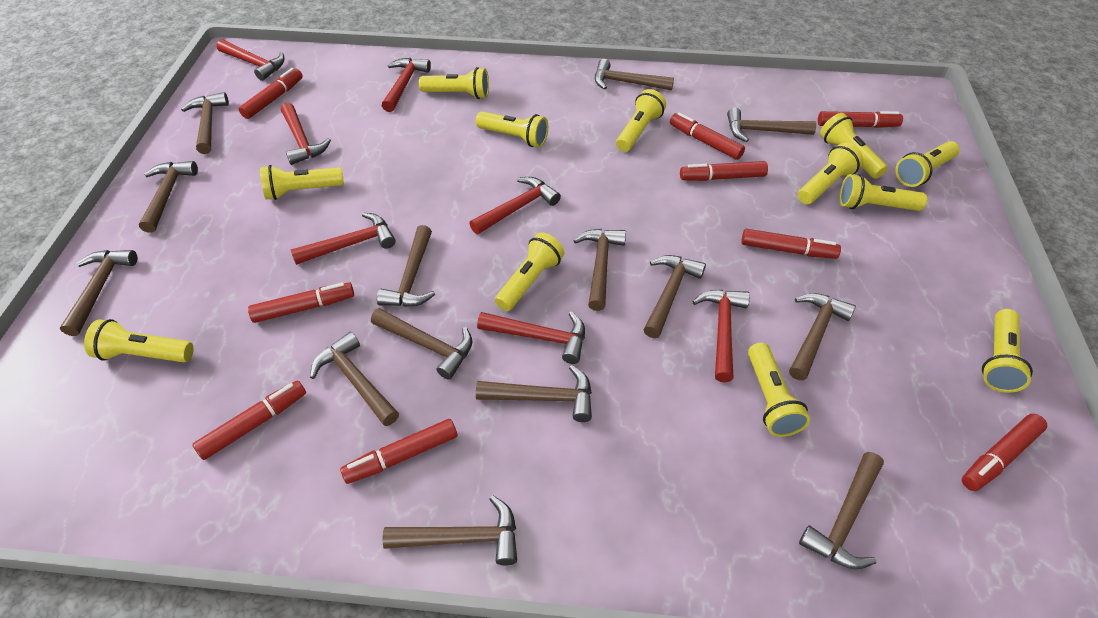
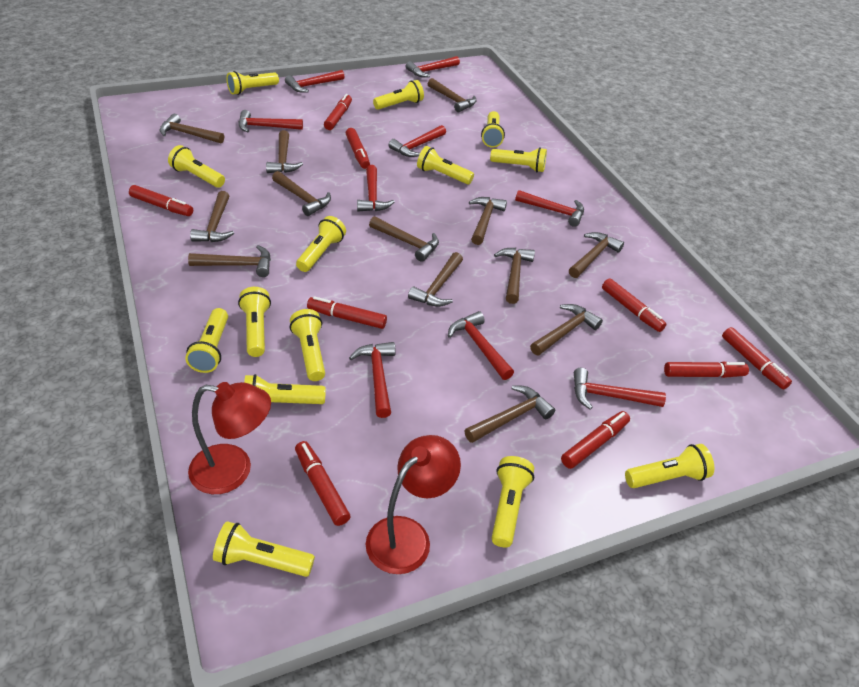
brown hammer: 14 -> 13
red hammer: 7 -> 9
red lamp: 0 -> 2
yellow flashlight: 12 -> 14

